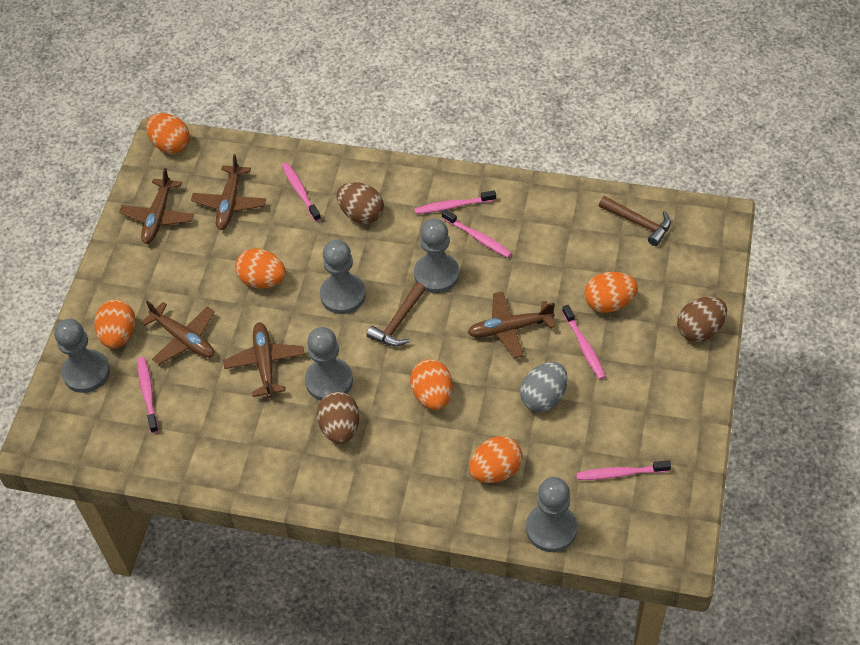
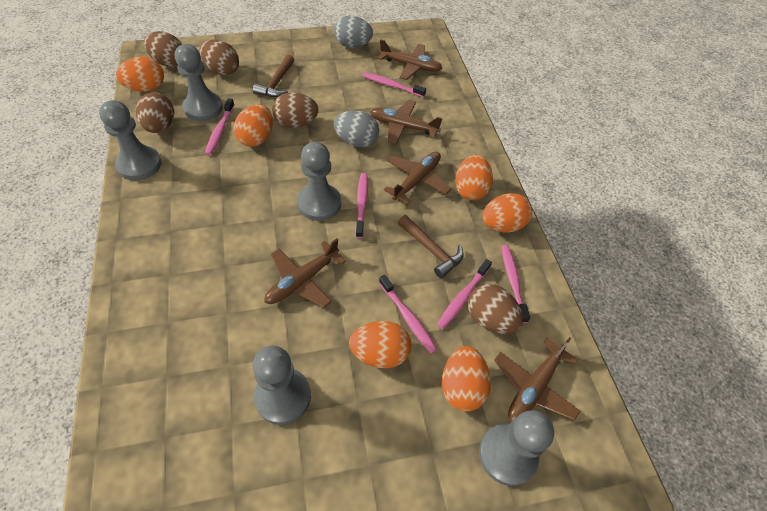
brown egg: 3 -> 5
grey egg: 1 -> 2

